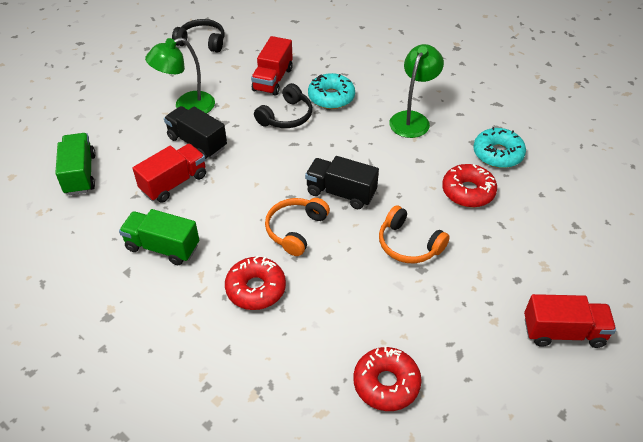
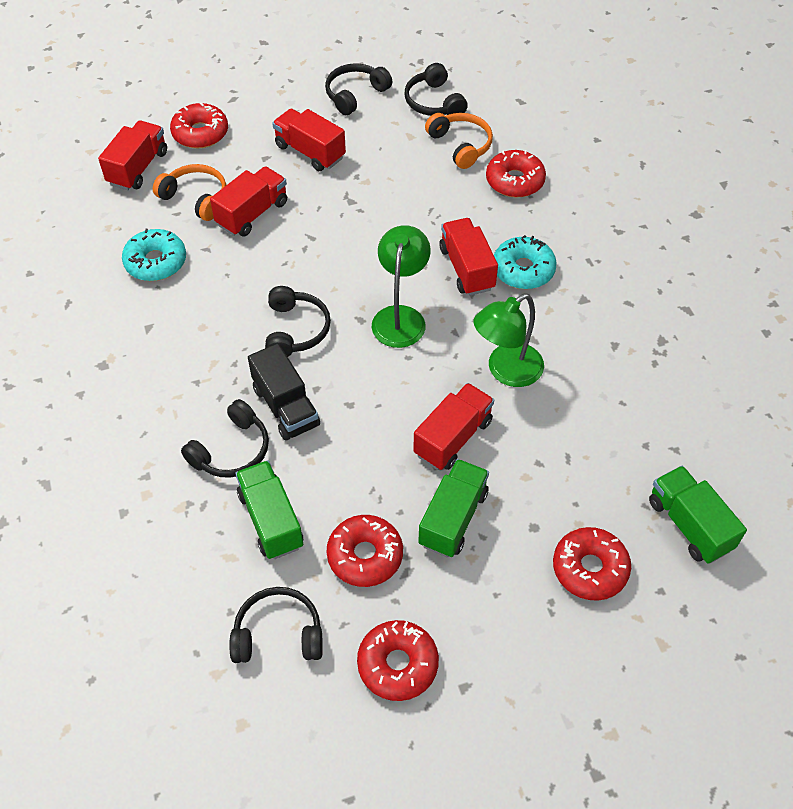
black headphones: 2 -> 5
black truck: 2 -> 1
green truck: 2 -> 3
red donut: 3 -> 5
red truck: 3 -> 5

